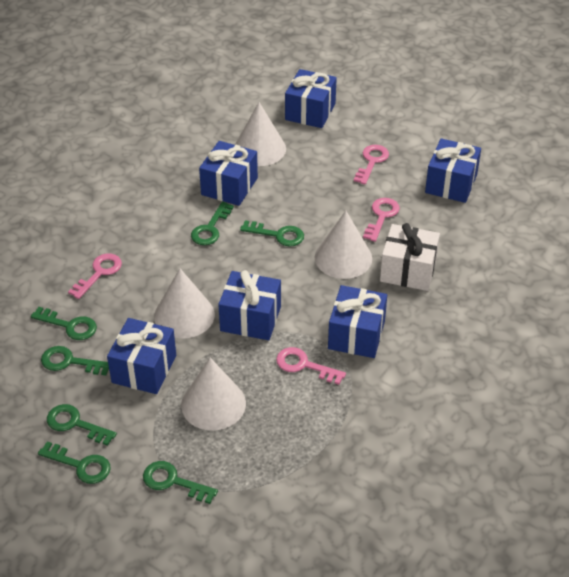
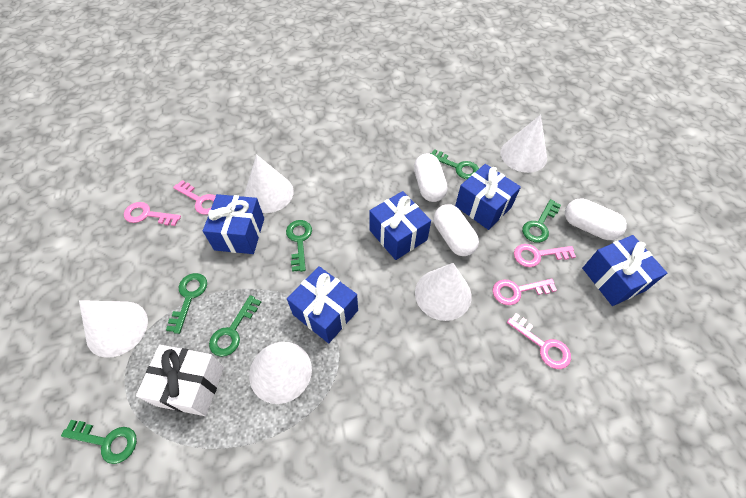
blue gift: 6 -> 5
green key: 7 -> 6
pink key: 4 -> 5
white capsule: 0 -> 3
white cone: 4 -> 5

